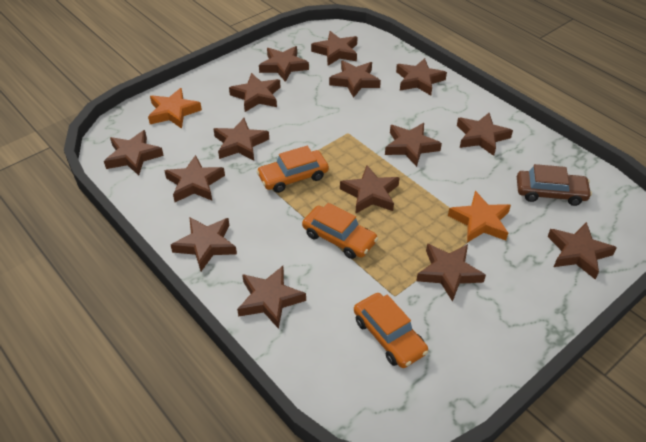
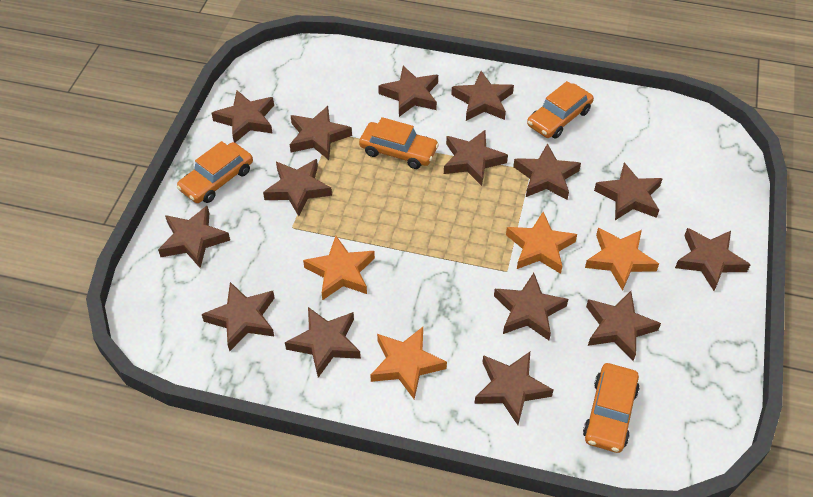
brown car: 1 -> 0
orange car: 3 -> 4
orange star: 2 -> 4

